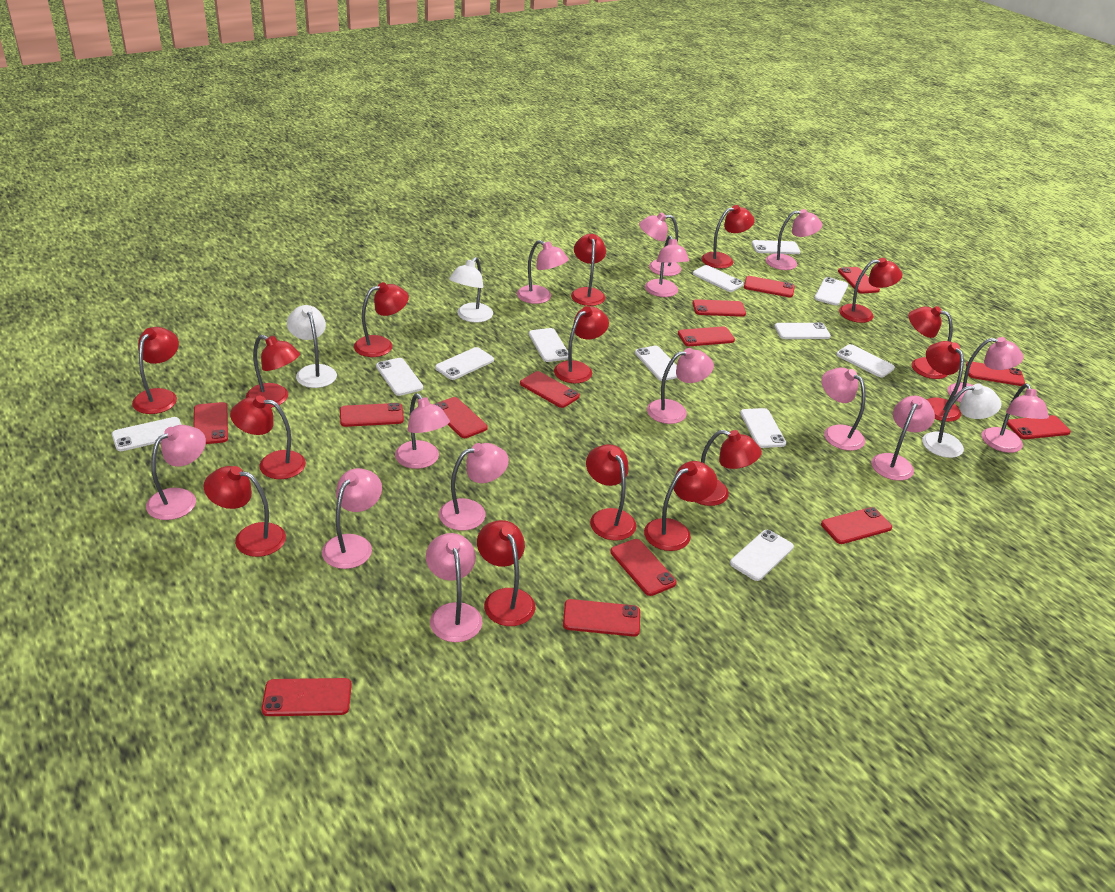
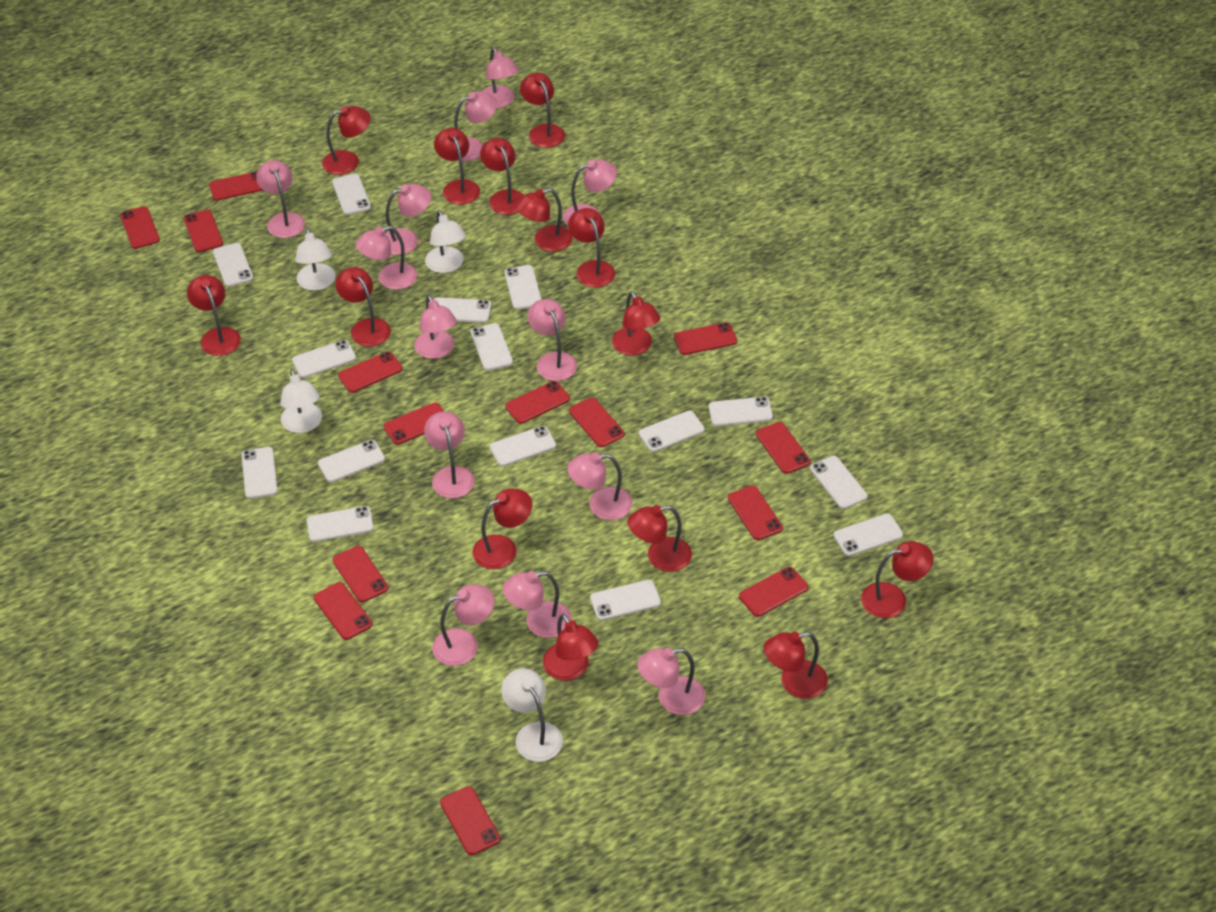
pink lamp: 14 -> 13
red lamp: 15 -> 14
white lamp: 3 -> 4
white phone: 12 -> 15

